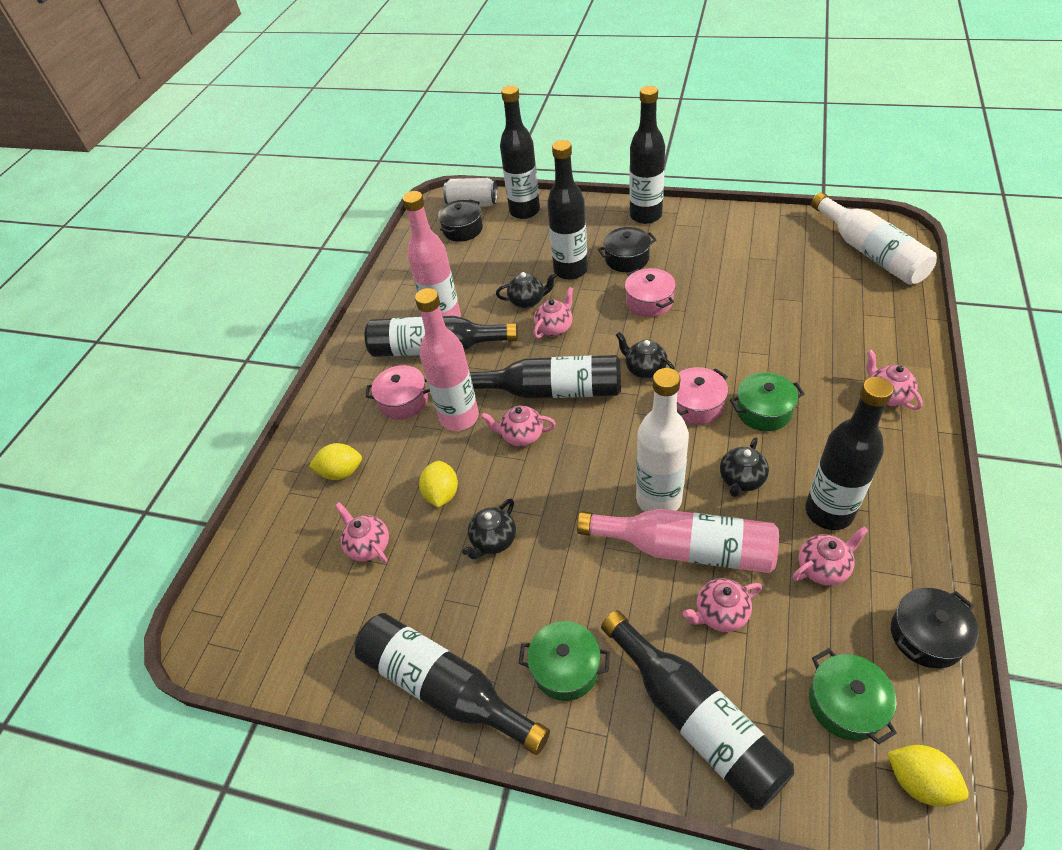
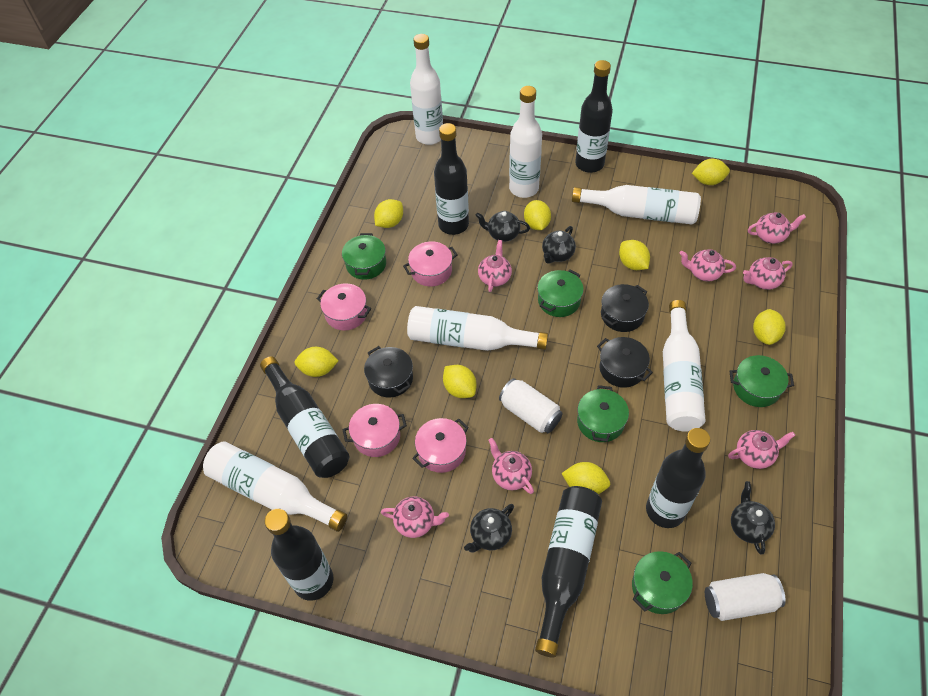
black bottle: 8 -> 6
green pot: 3 -> 5
pink bottle: 3 -> 0
pink pot: 3 -> 4
pink teapot: 6 -> 7
white bottle: 2 -> 6
white can: 1 -> 2
yellow lemon: 3 -> 8

